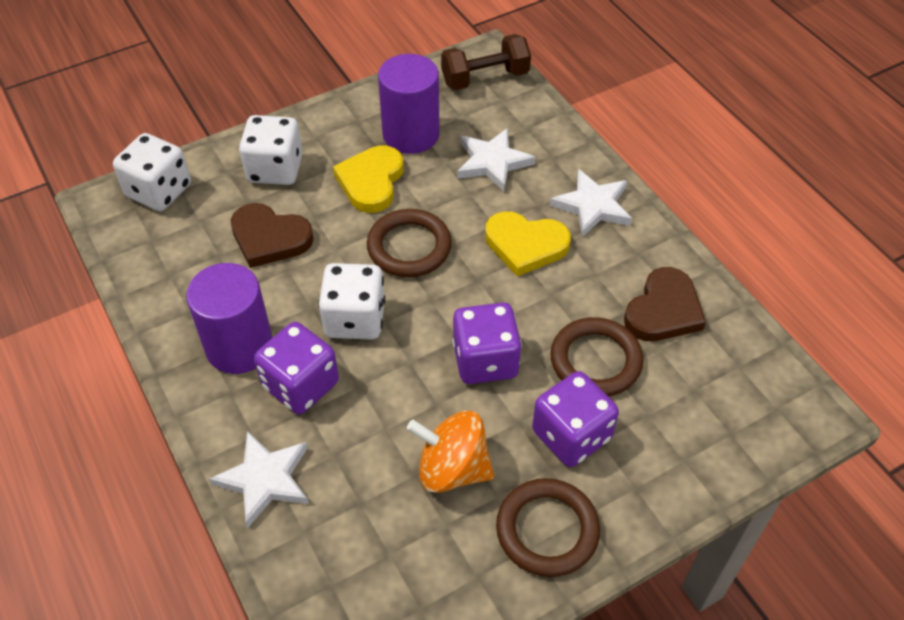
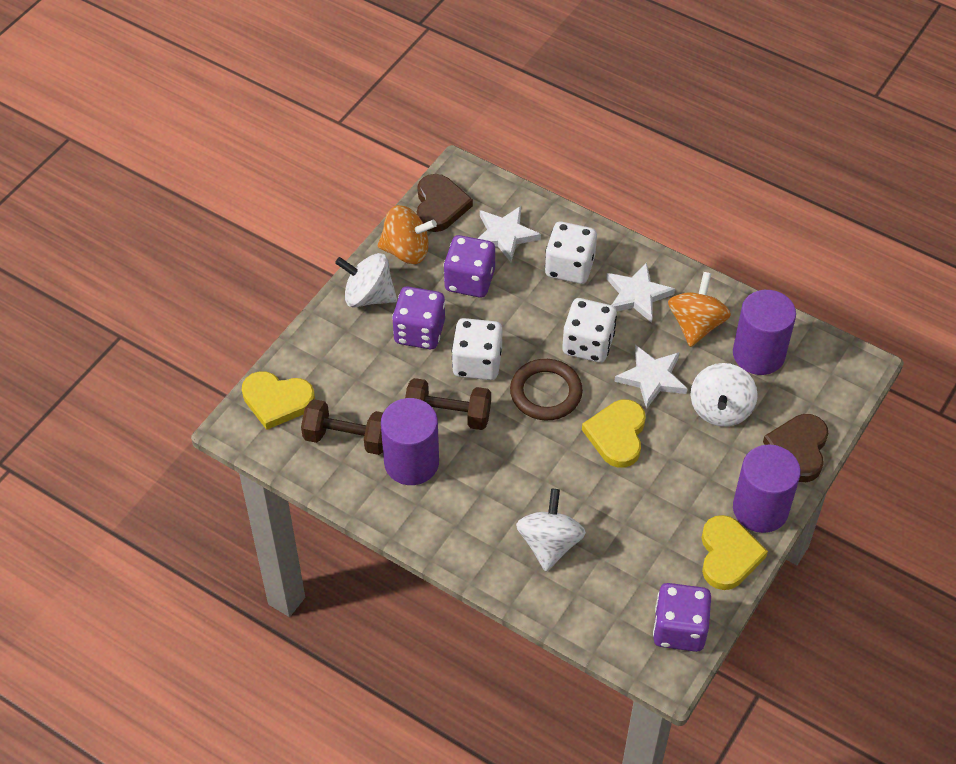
brown dumbbell: 1 -> 2
brown ring: 3 -> 1
orange spinning top: 1 -> 2
purple cylinder: 2 -> 3
white spinning top: 0 -> 3
yellow heart: 2 -> 3

